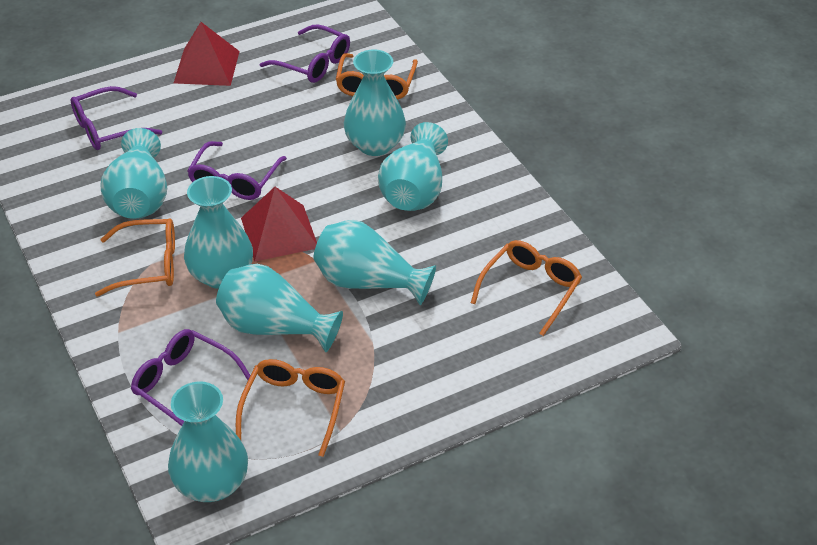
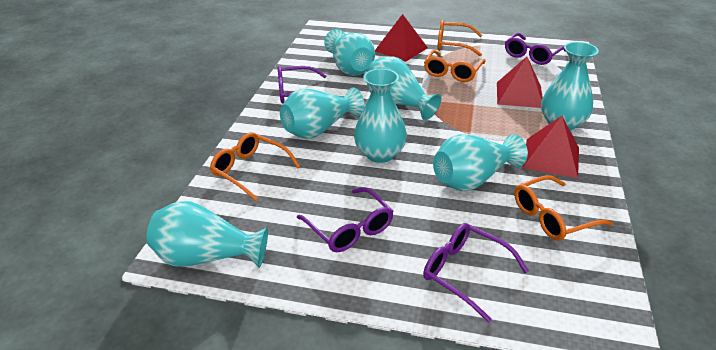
red pyramid: 2 -> 3

